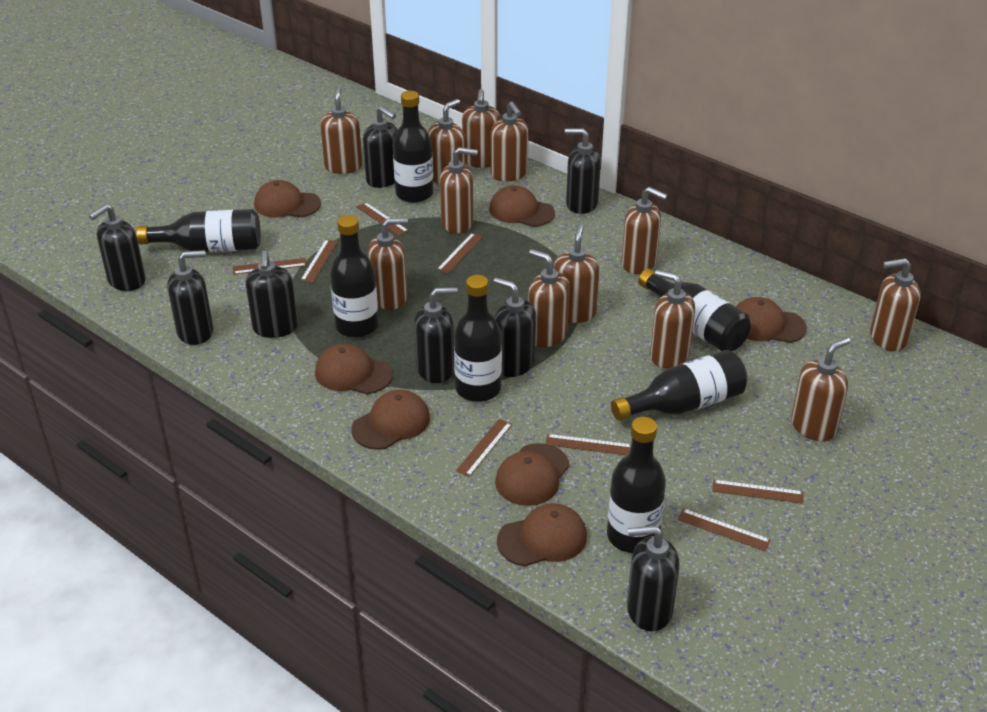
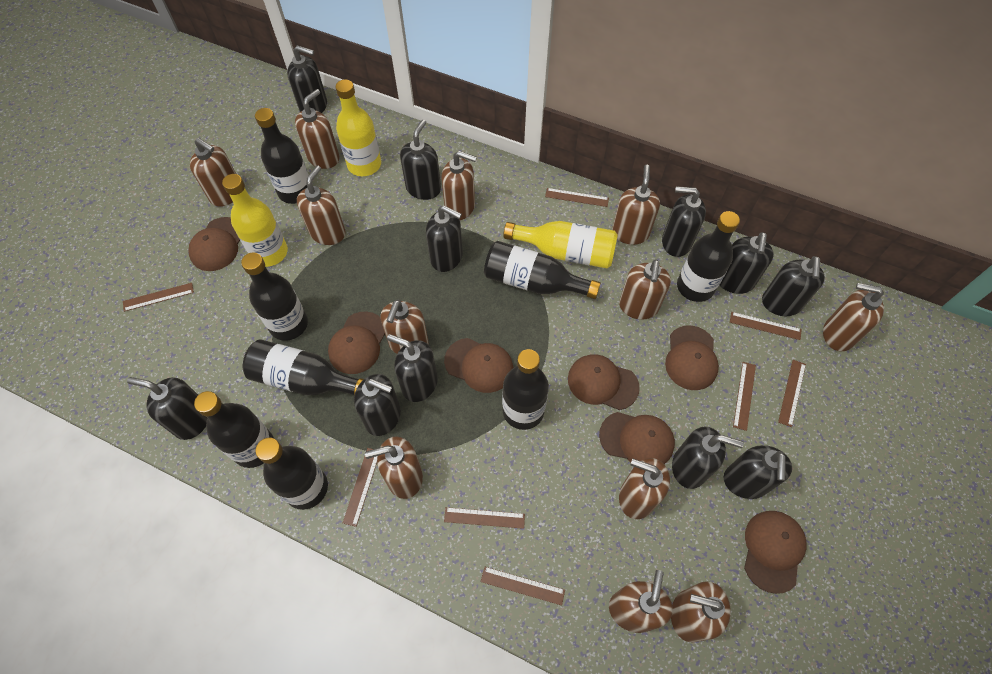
black bottle: 7 -> 8
black soap dispenser: 8 -> 11
yellow bottle: 0 -> 3

